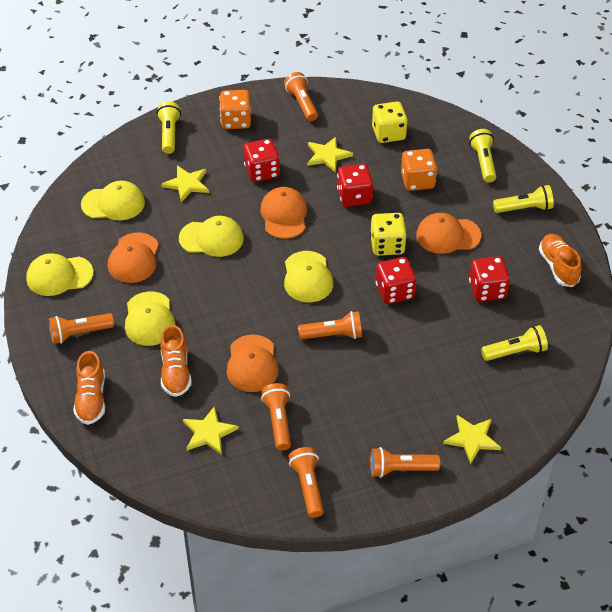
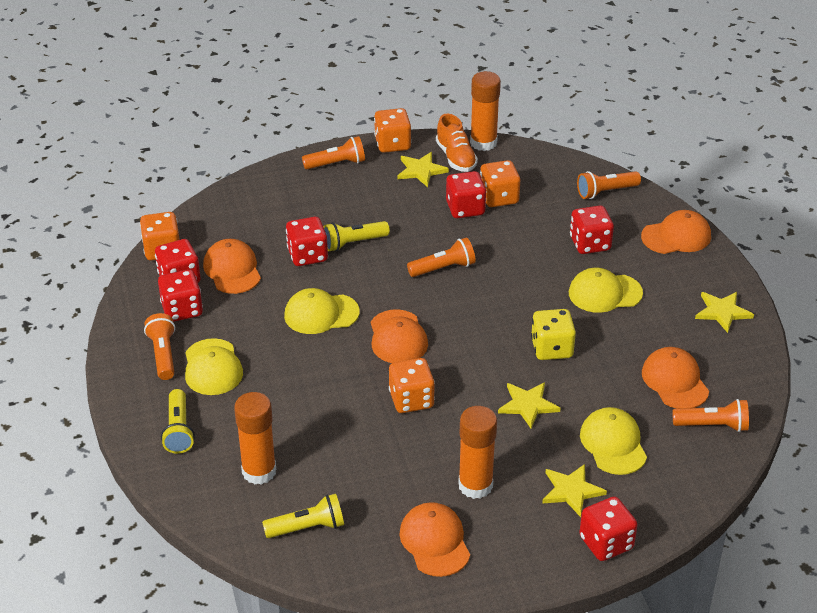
orange cap: 4 -> 5
orange dice: 2 -> 4
orange flashlight: 6 -> 5
orange glue stick: 0 -> 3
orange shoe: 3 -> 1
red dice: 4 -> 6
yellow cap: 5 -> 4
yellow dice: 2 -> 1
yellow flashlight: 4 -> 3

